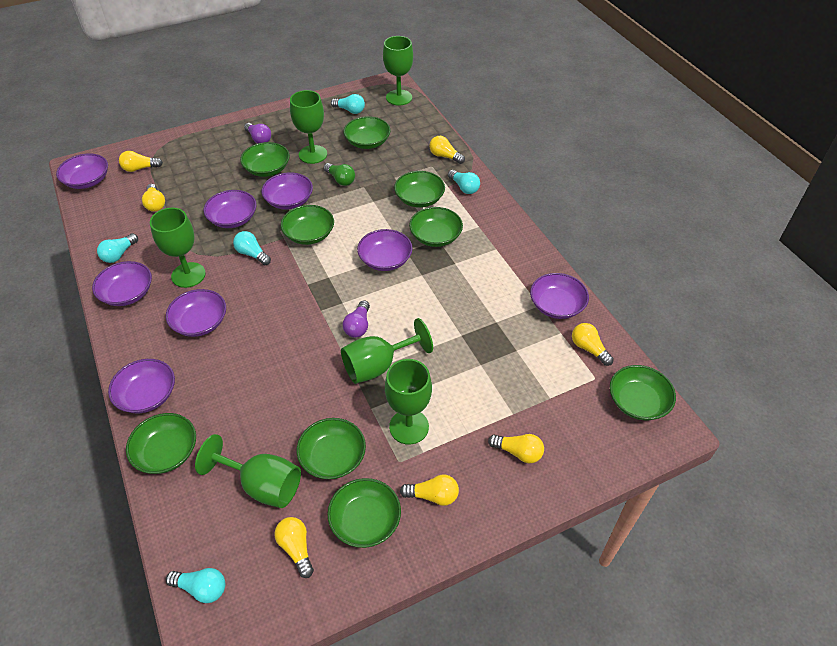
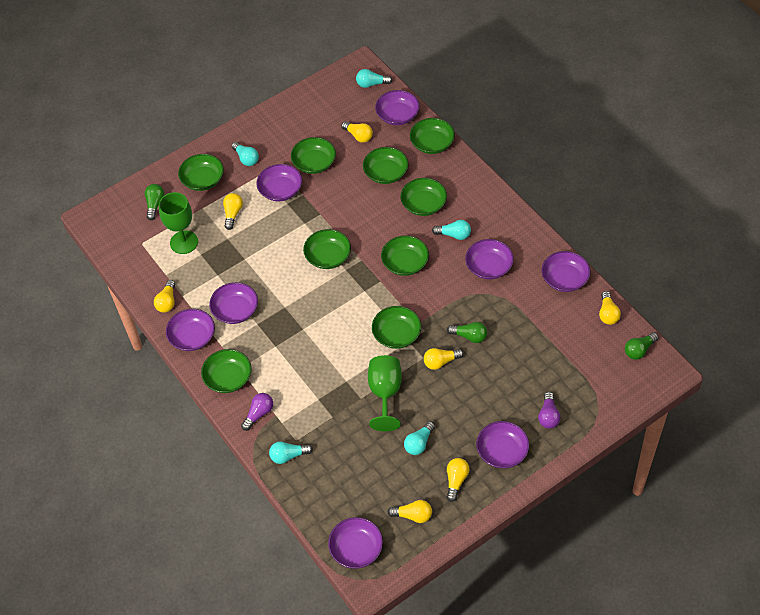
green goblet: 6 -> 2
green light bulb: 1 -> 3

